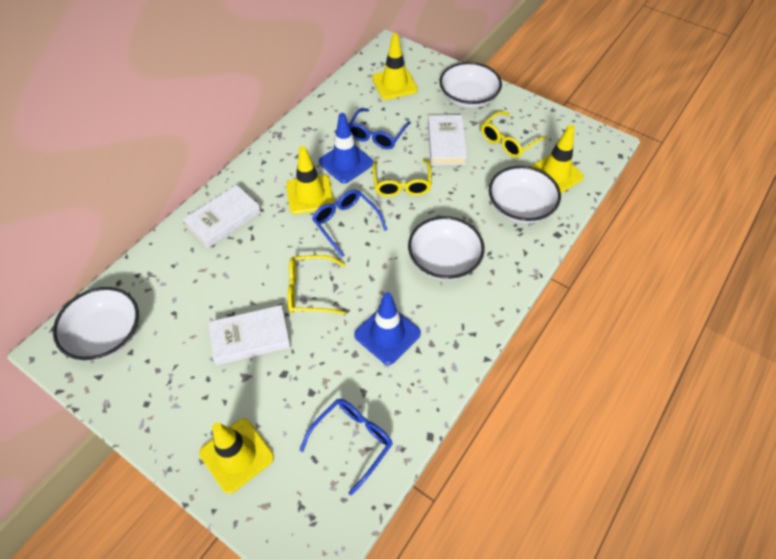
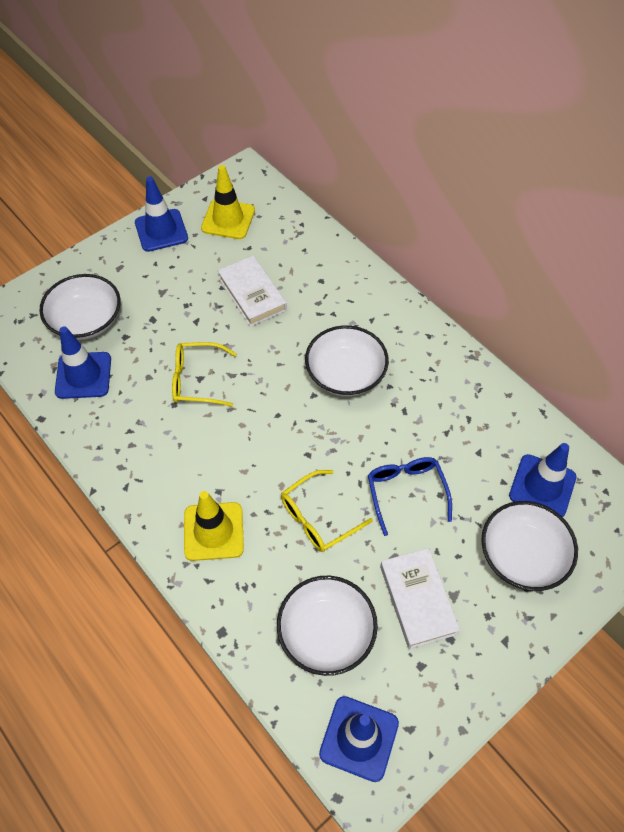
blue glasses: 3 -> 1
blue traffic cone: 2 -> 4
white book: 3 -> 2
yellow glasses: 3 -> 2
yellow traffic cone: 4 -> 2

